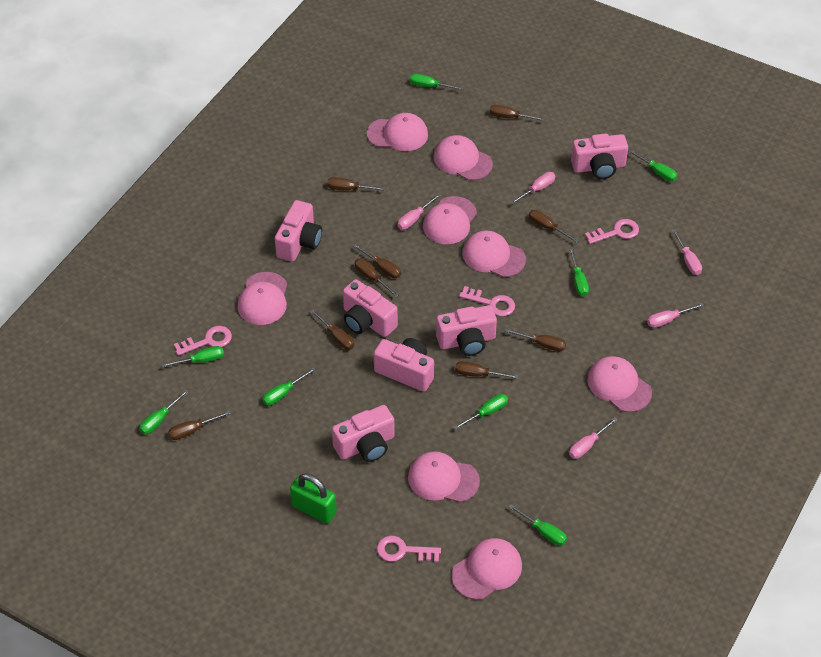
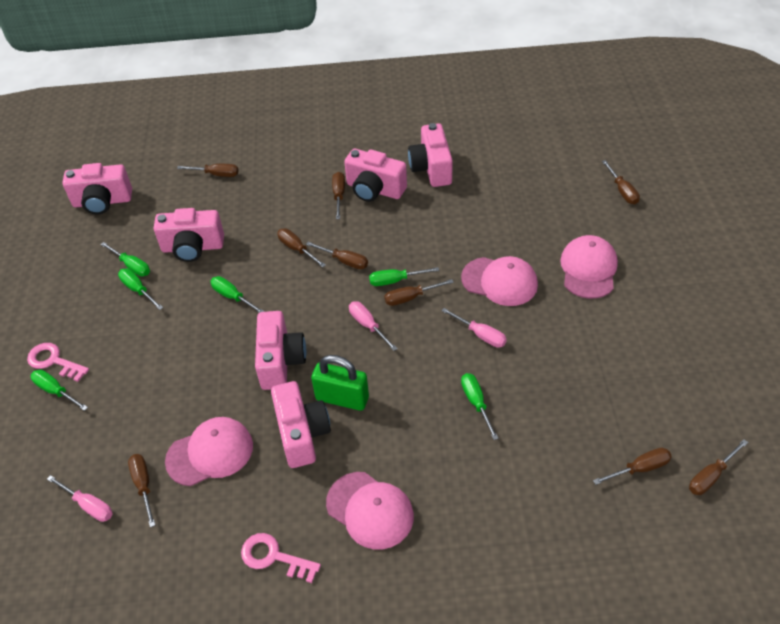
green screwdriver: 8 -> 6
pink cap: 8 -> 4
pink key: 4 -> 2
pink screwdriver: 5 -> 3

